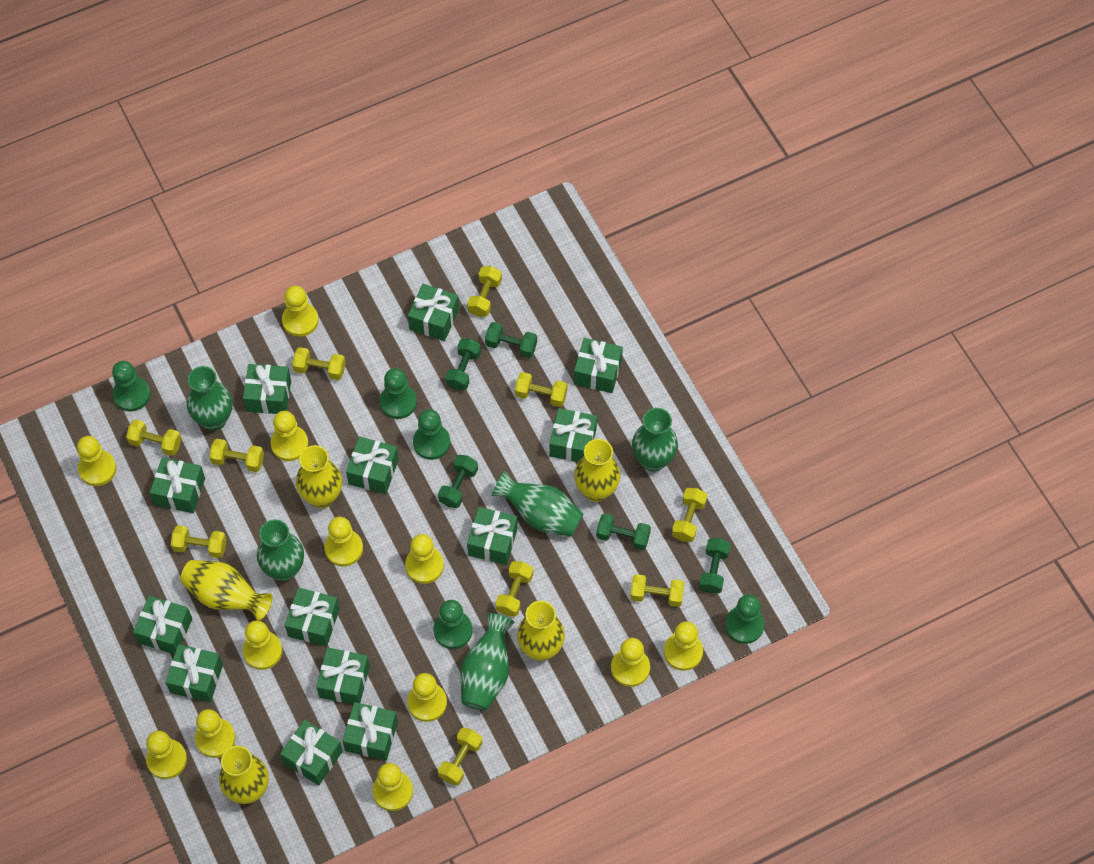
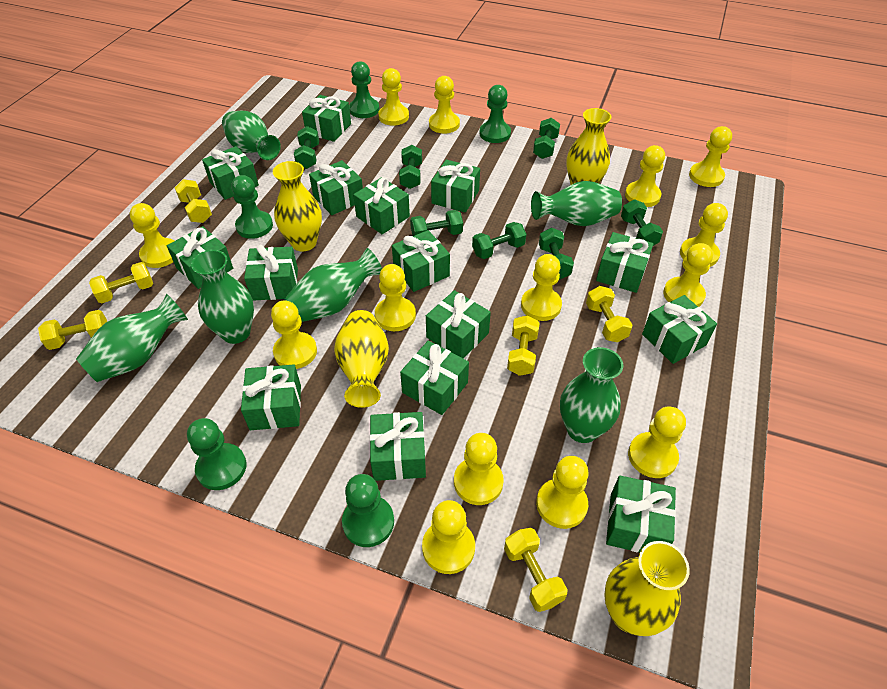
green dumbbell: 5 -> 7
green gift: 13 -> 15
green vase: 5 -> 6
yellow dumbbell: 10 -> 6
yellow pawn: 12 -> 14
yellow vase: 5 -> 4

